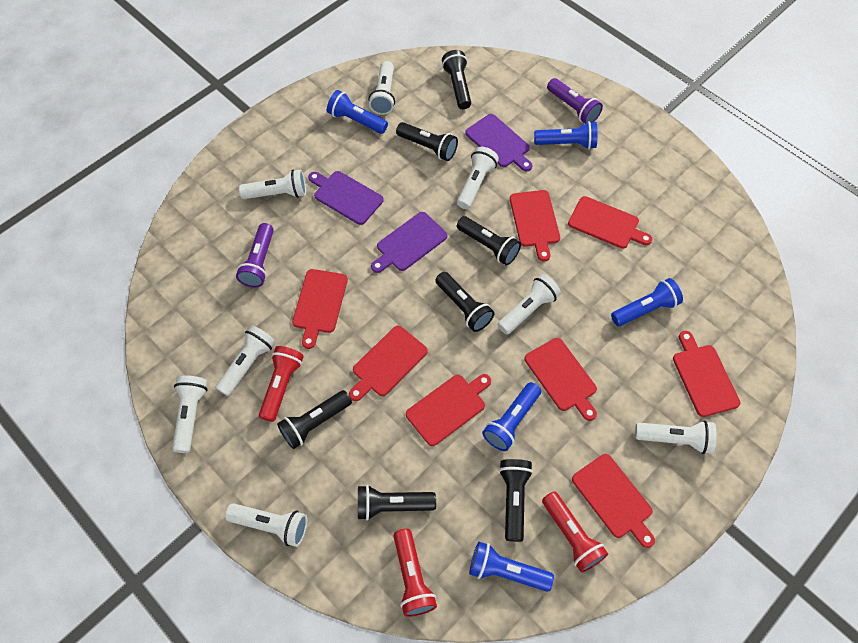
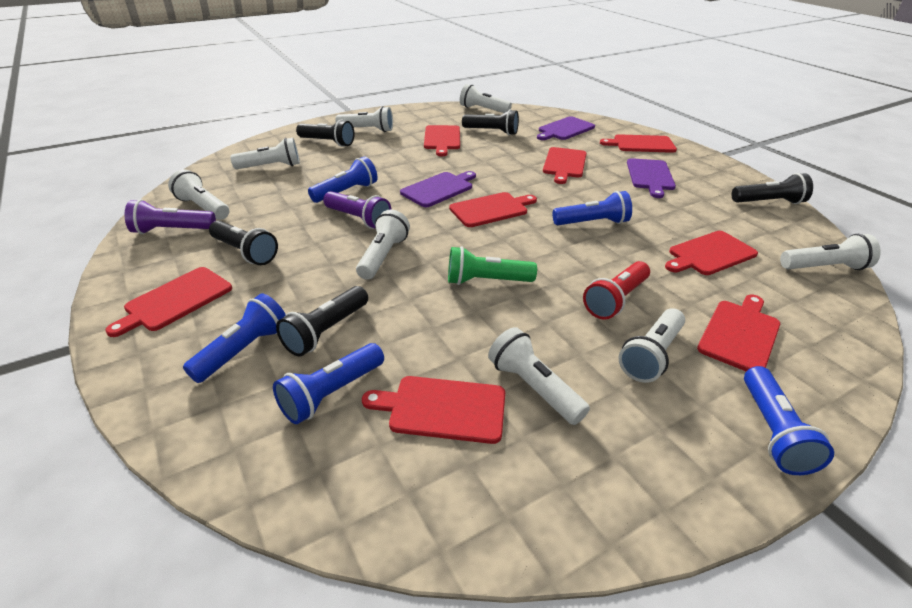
black flashlight: 7 -> 5
green flashlight: 0 -> 1
red flashlight: 3 -> 1

